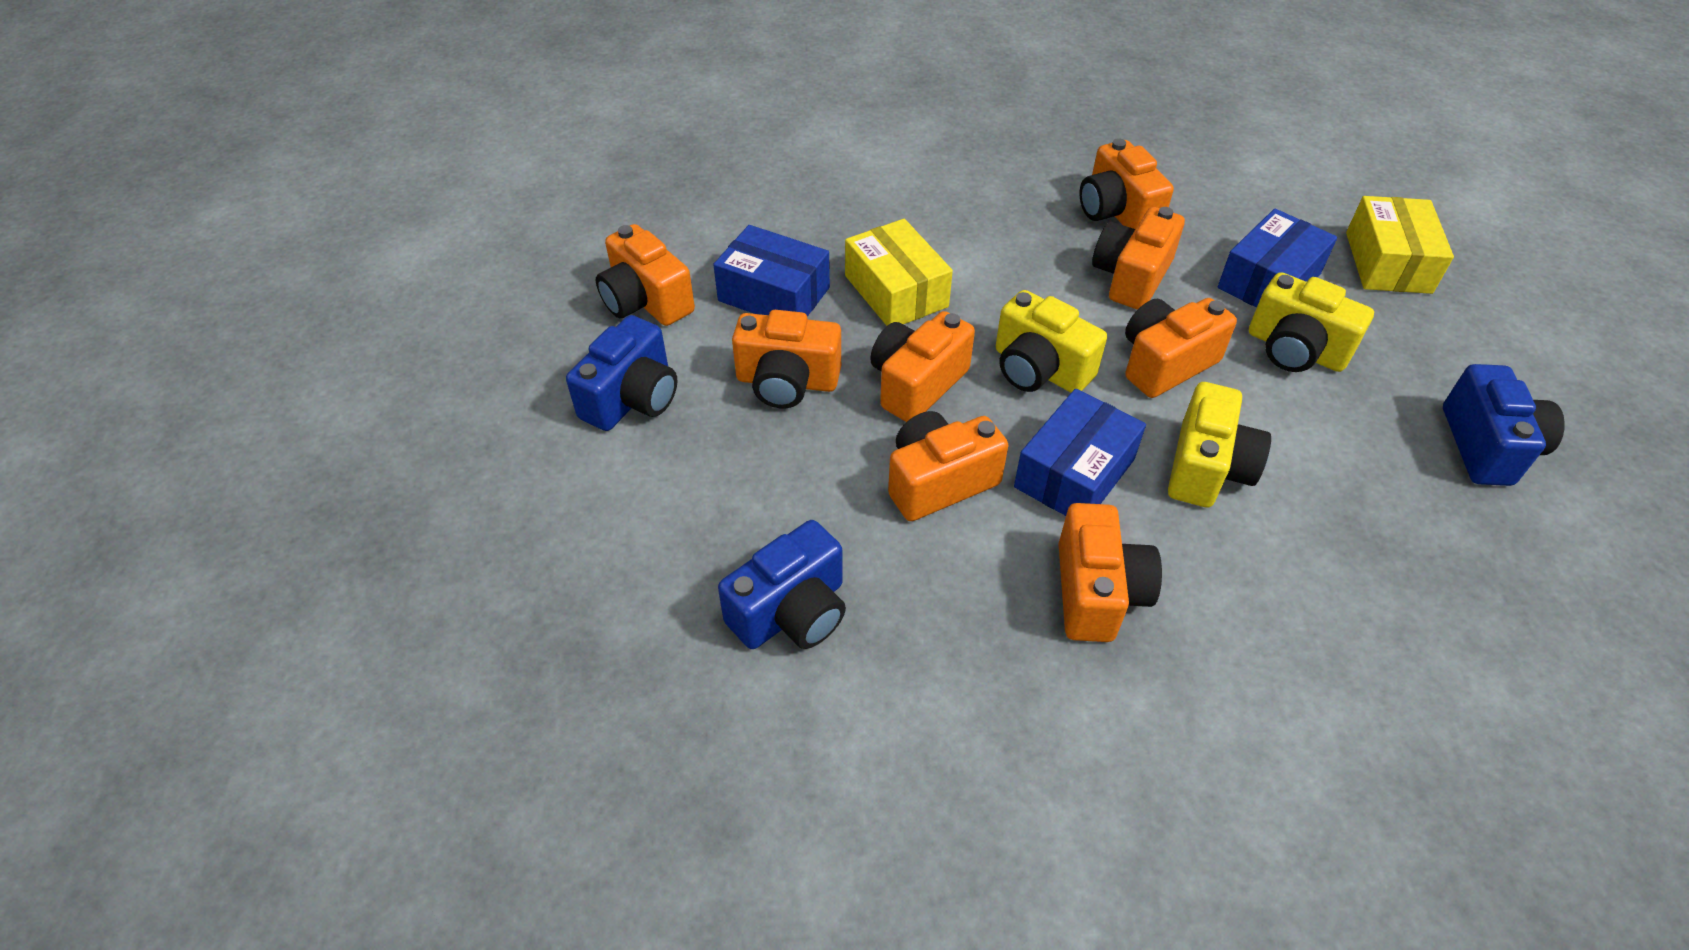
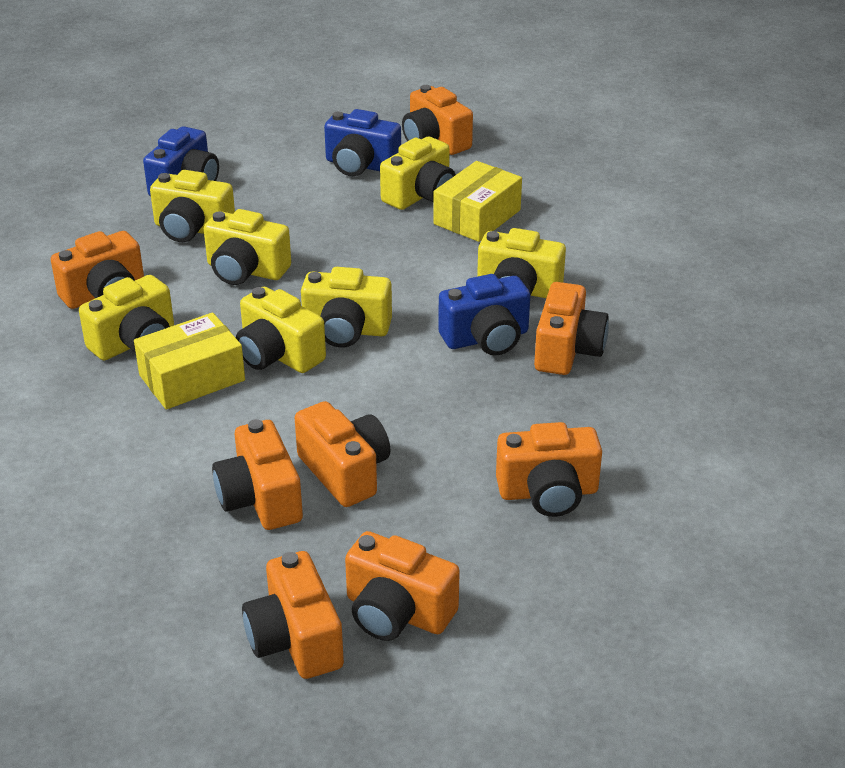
blue box: 3 -> 0
yellow camera: 3 -> 7

